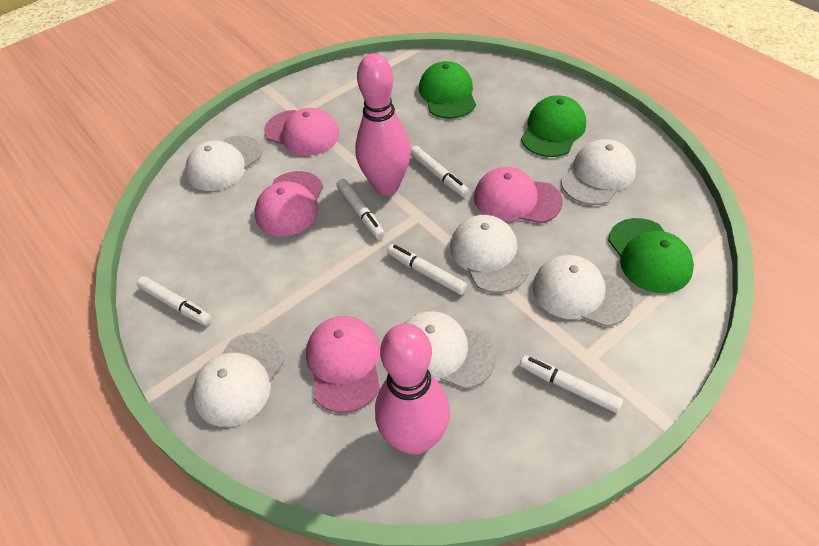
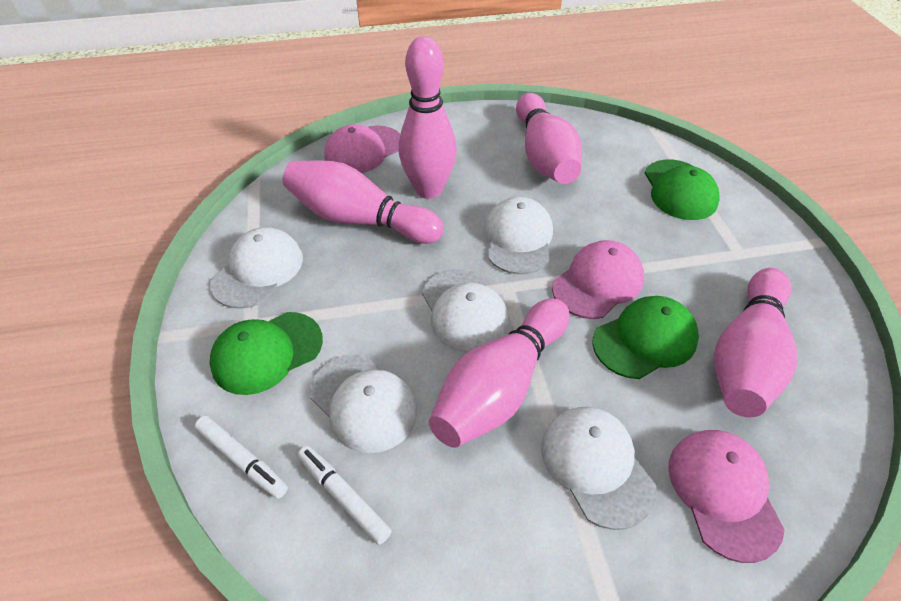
pink bowling pin: 2 -> 5
pink cap: 4 -> 3
white cap: 6 -> 5
white marker: 5 -> 2

